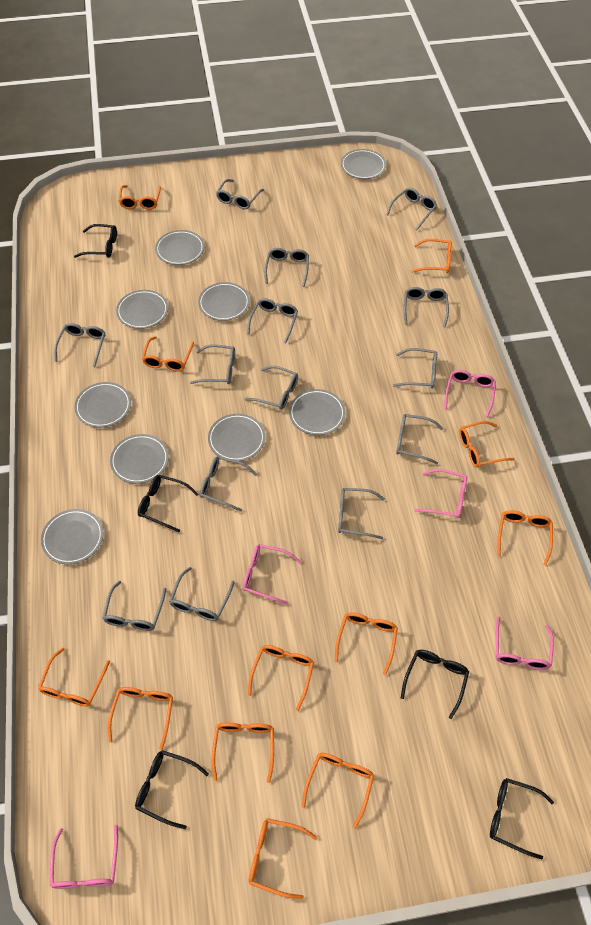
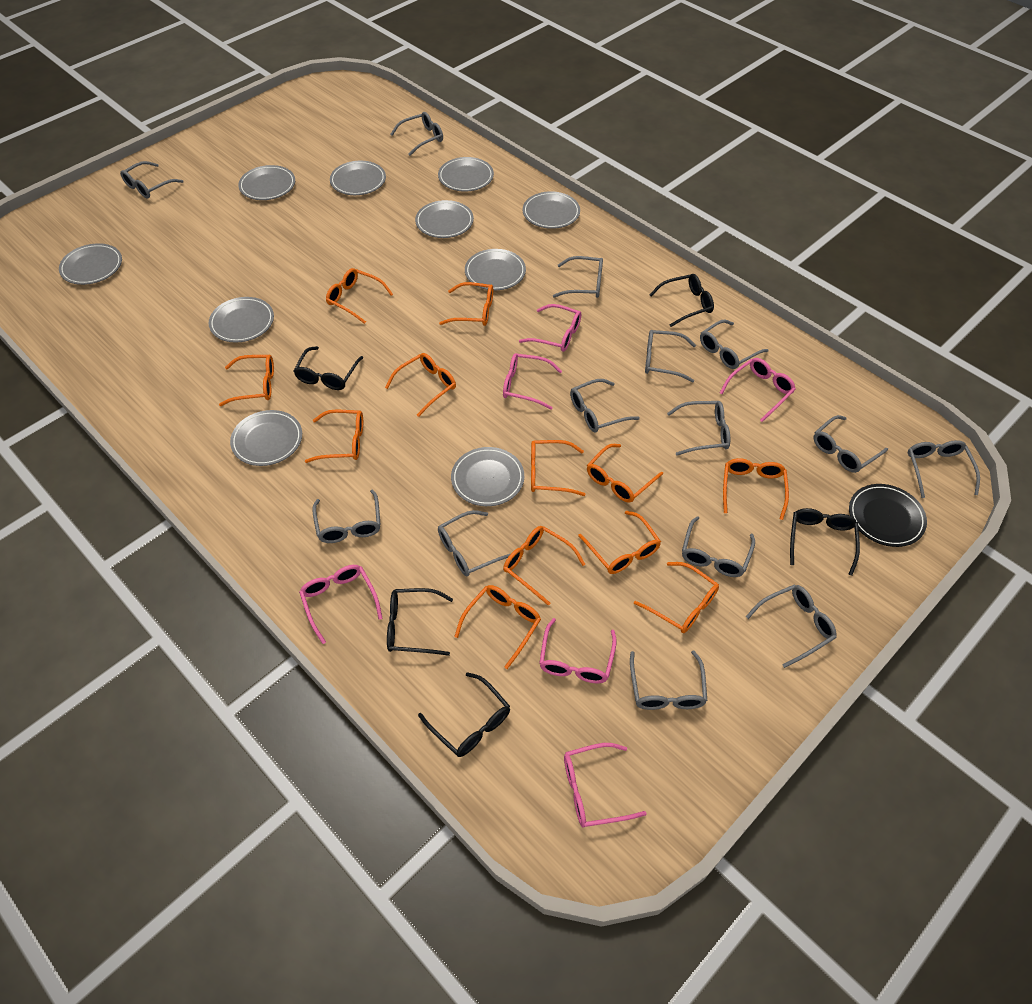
black plate: 0 -> 1
grey plate: 9 -> 10
pink glasses: 5 -> 6

